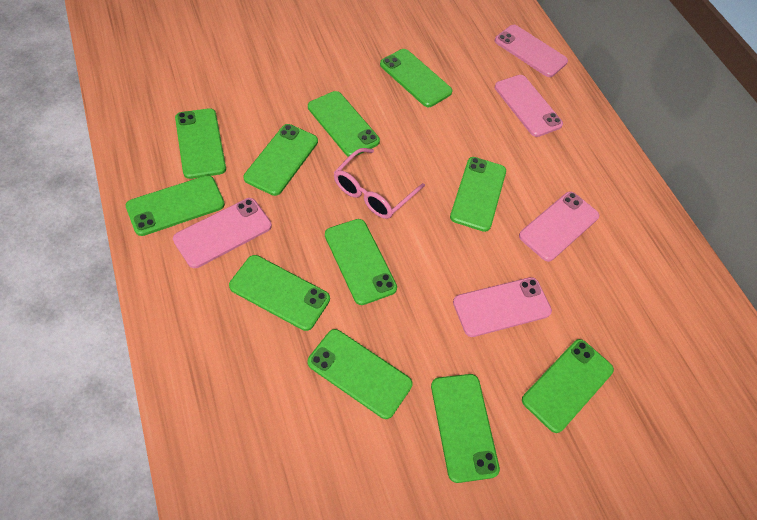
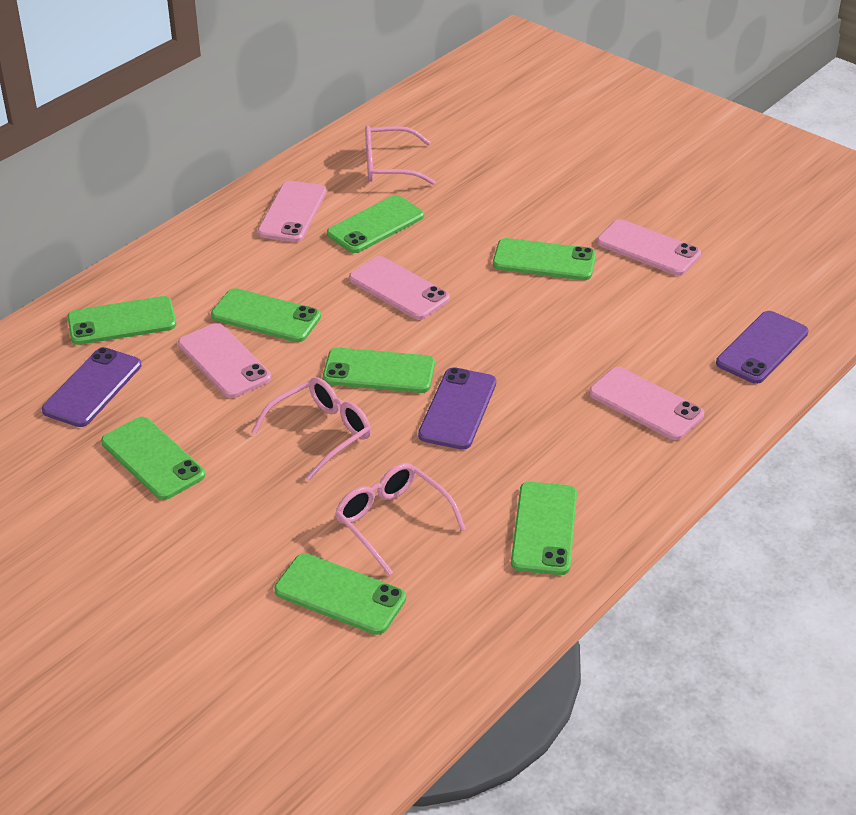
green phone: 11 -> 8
pink glasses: 1 -> 3
purple phone: 0 -> 3

